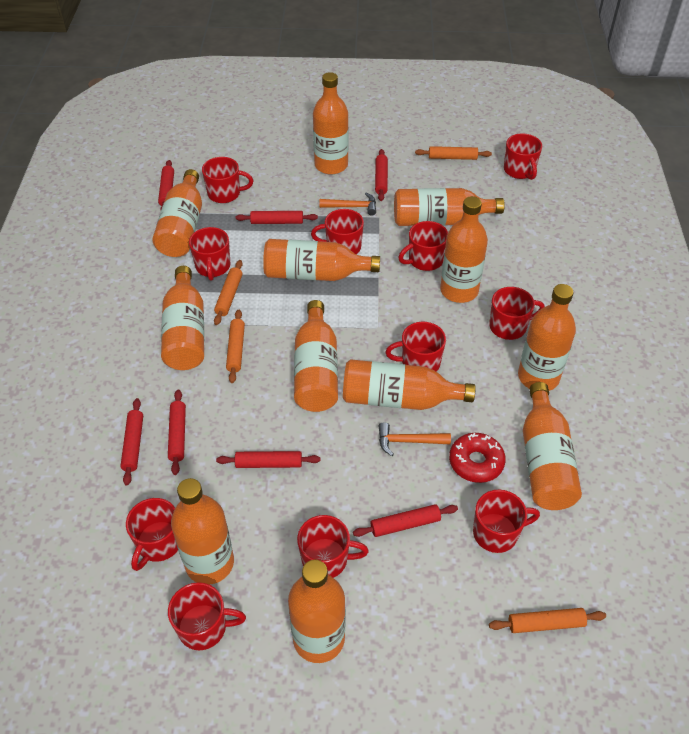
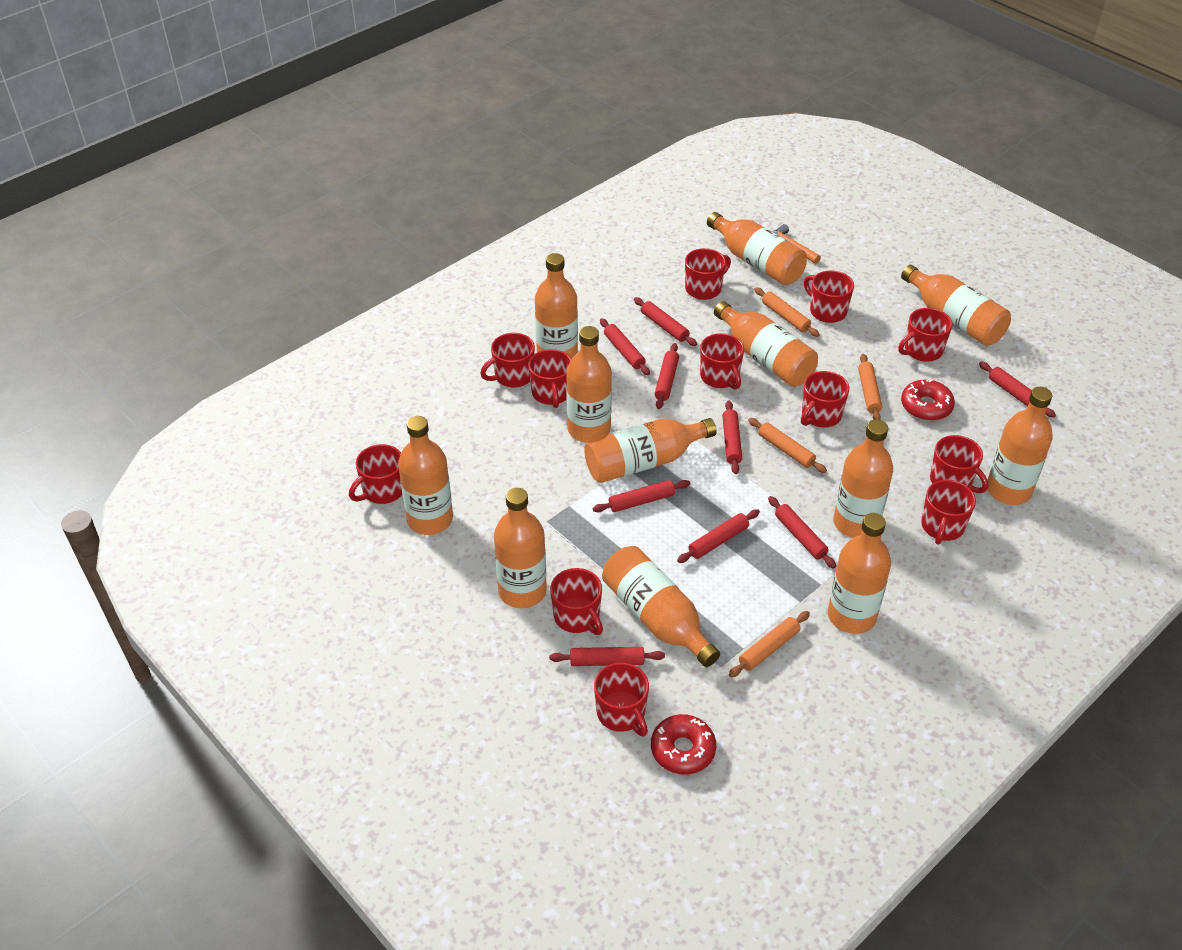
orange hammer: 2 -> 1
red donut: 1 -> 2
red mug: 11 -> 12
red rolling pin: 7 -> 9

